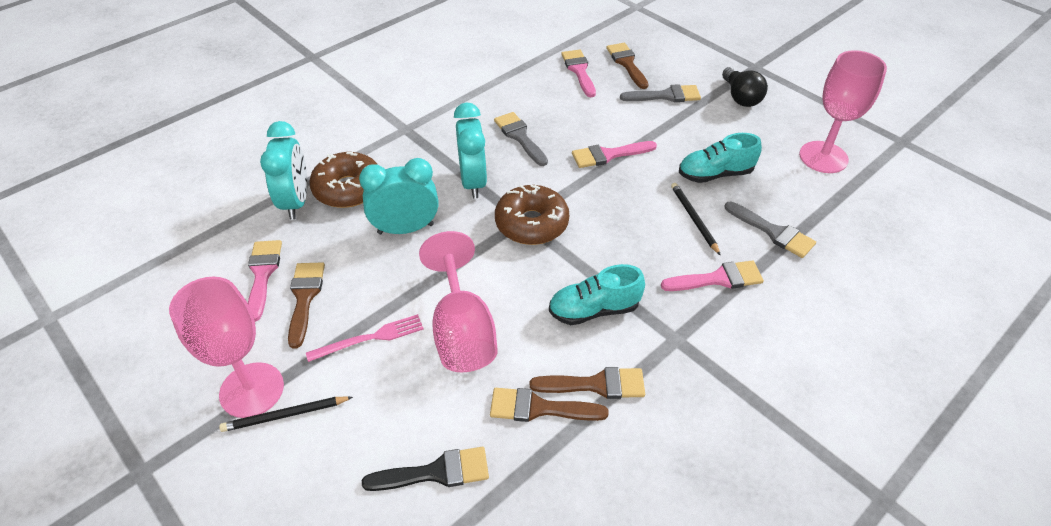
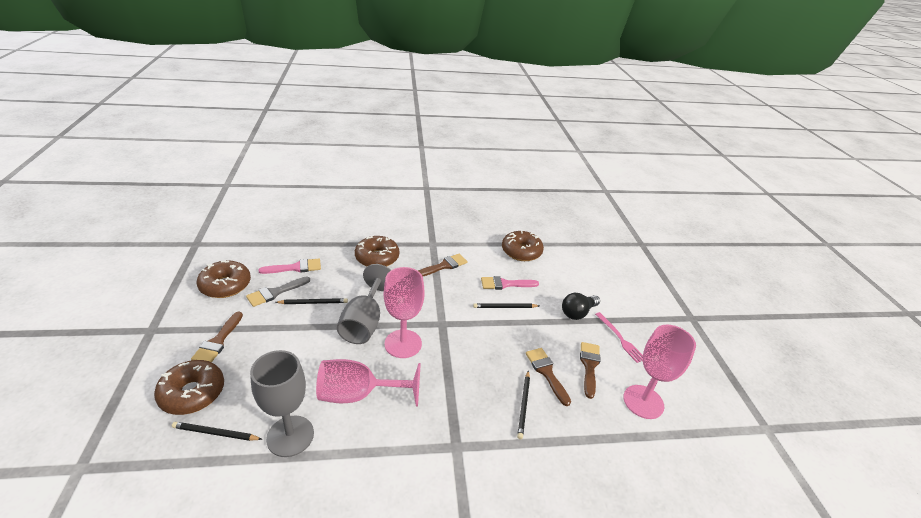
black brush: 1 -> 0
black pencil: 2 -> 4
brown donut: 2 -> 4
grey brush: 3 -> 1
grey goblet: 0 -> 2
pink brush: 4 -> 2
turquoise clock: 3 -> 0
turquoise shoe: 2 -> 0

